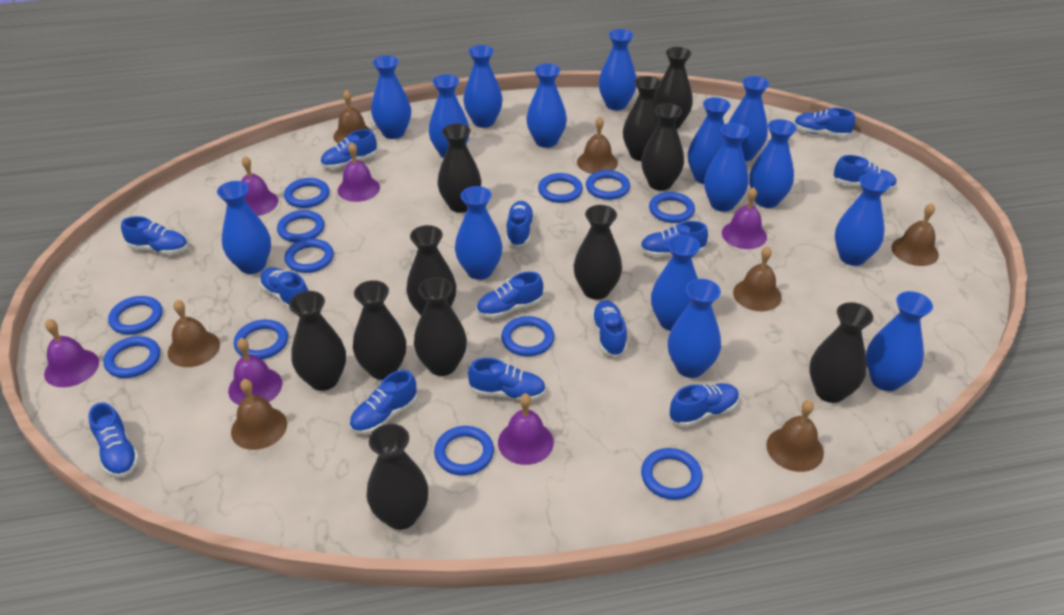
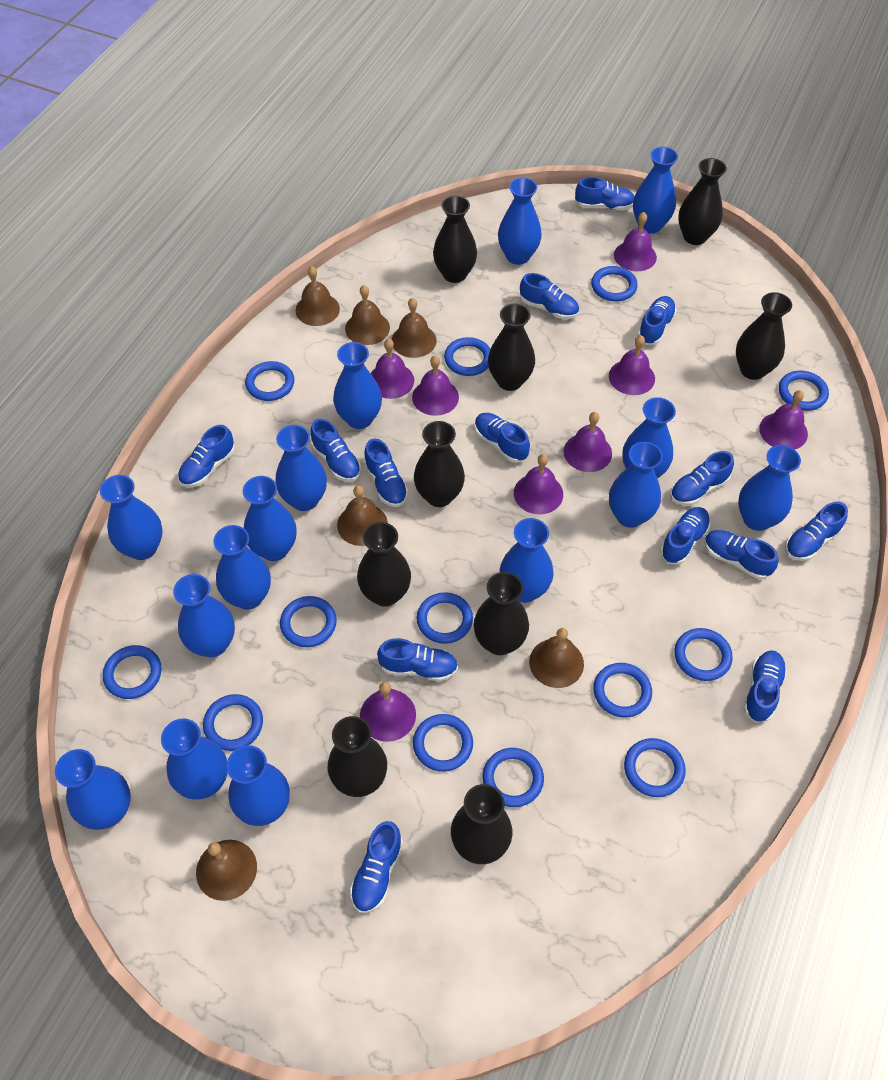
black vase: 11 -> 9
blue ring: 12 -> 13
blue shoe: 13 -> 14
brown bell: 7 -> 6
purple bell: 6 -> 8

